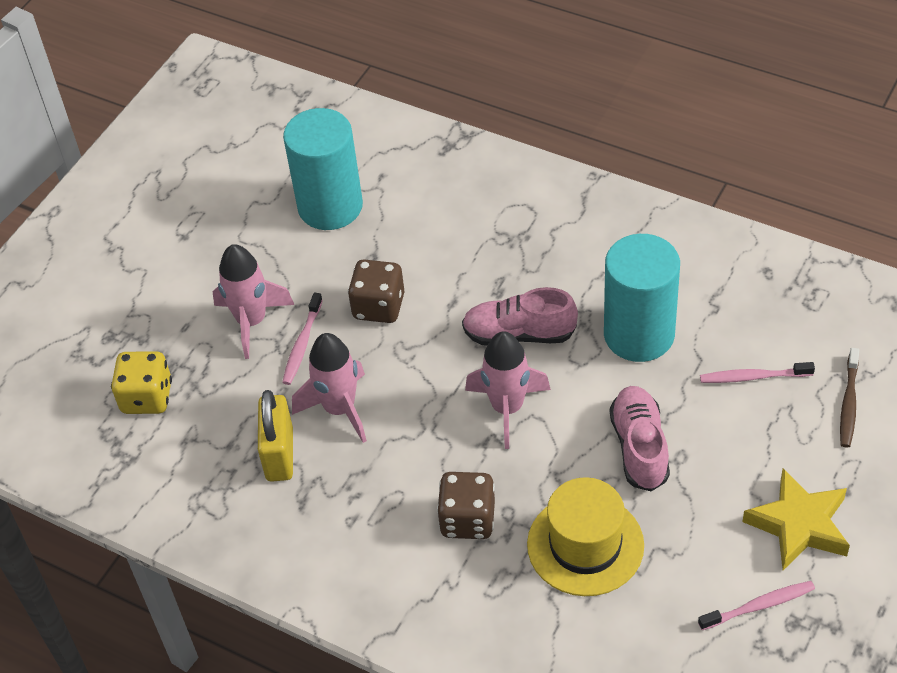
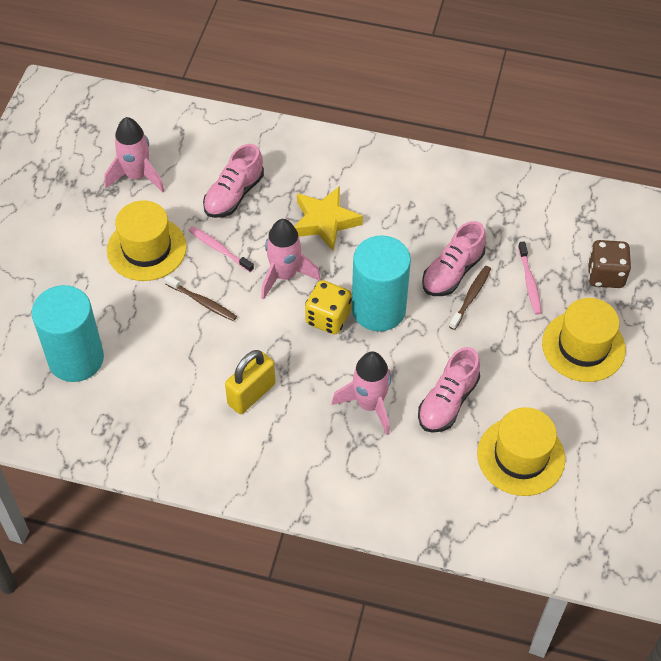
brown dice: 2 -> 1
brown toothbrush: 1 -> 2
pink shoe: 2 -> 3
pink toothbrush: 3 -> 2
yellow hat: 1 -> 3

